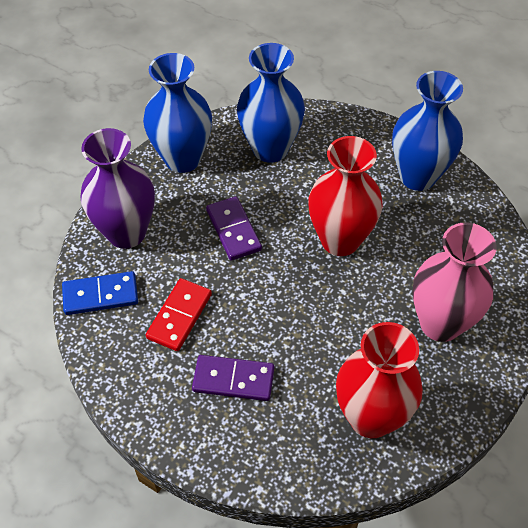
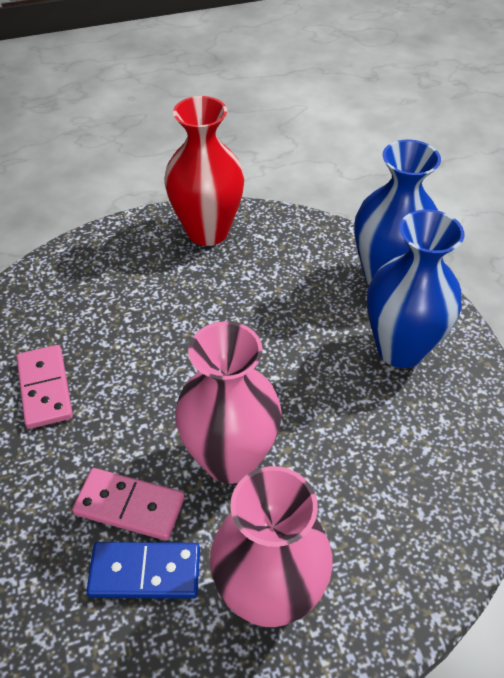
blue vase: 3 -> 2
pink domino: 0 -> 2
pink vase: 1 -> 2
purple domino: 2 -> 0
purple vase: 1 -> 0
red domino: 1 -> 0
red vase: 2 -> 1

